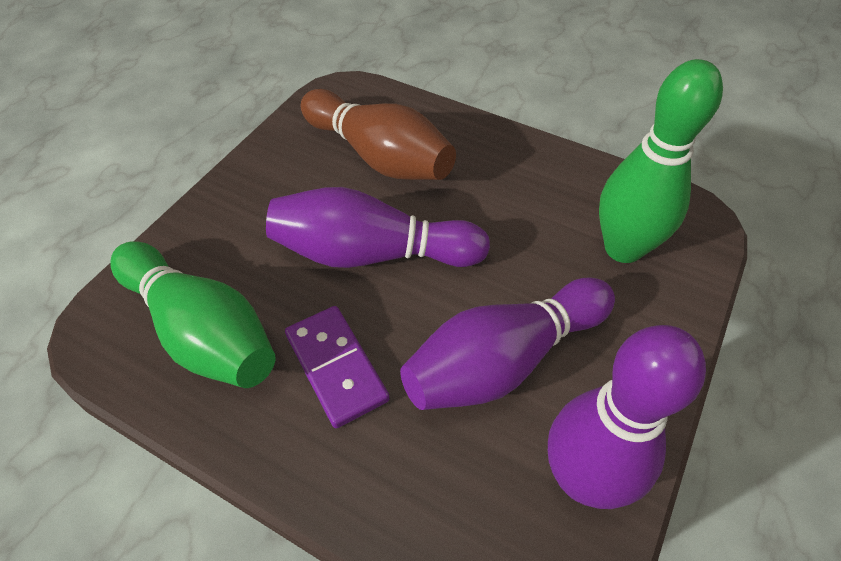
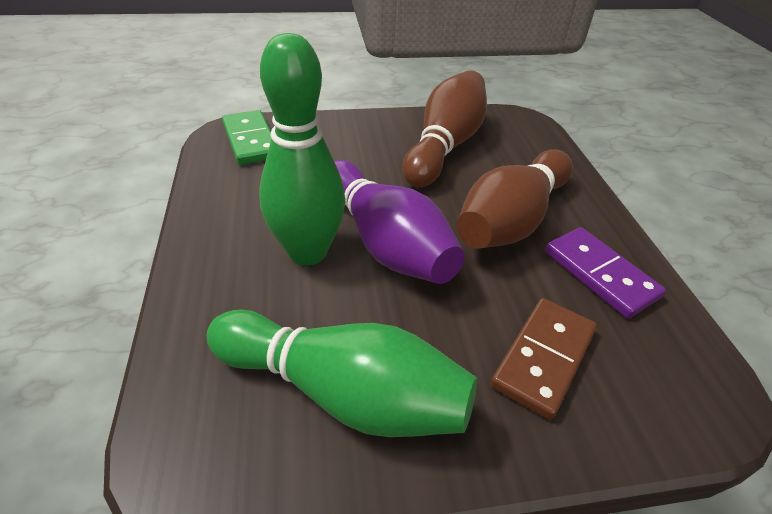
brown bowling pin: 1 -> 2
brown domino: 0 -> 1
green domino: 0 -> 1
purple bowling pin: 3 -> 1

